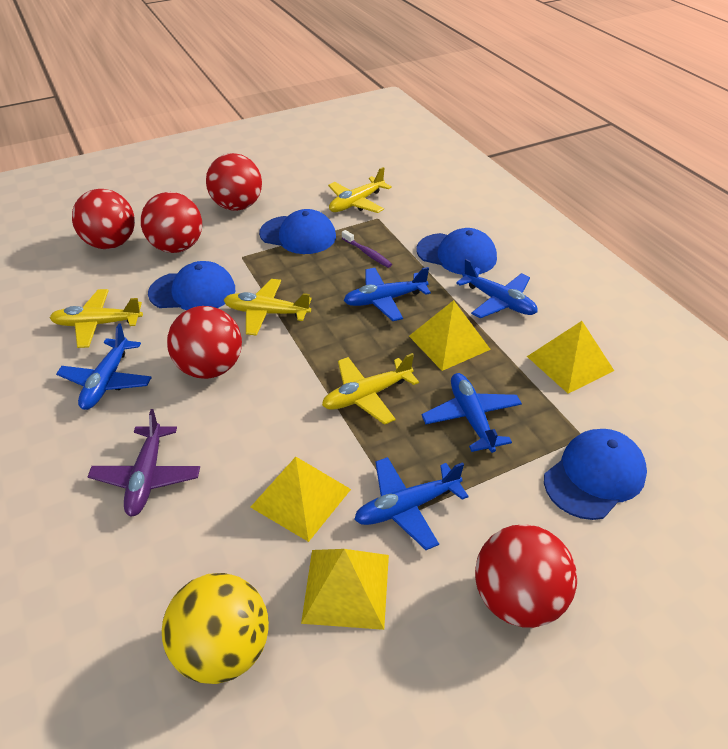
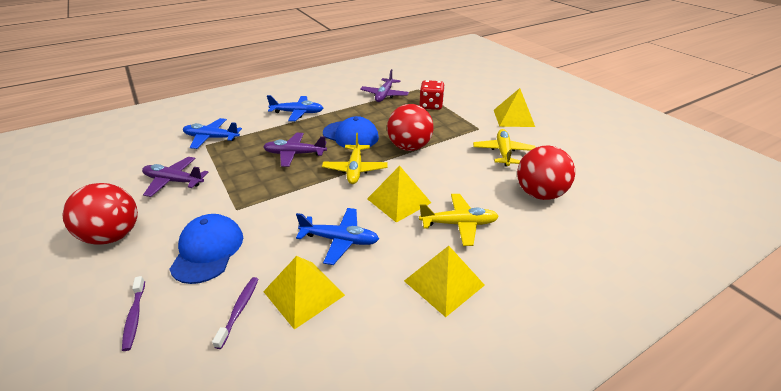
blue cap: 4 -> 2
blue plane: 5 -> 3
purple plane: 1 -> 3
purple toothbrush: 1 -> 2
red ball: 5 -> 3
red dice: 0 -> 1
yellow ball: 1 -> 0
yellow plane: 4 -> 3

